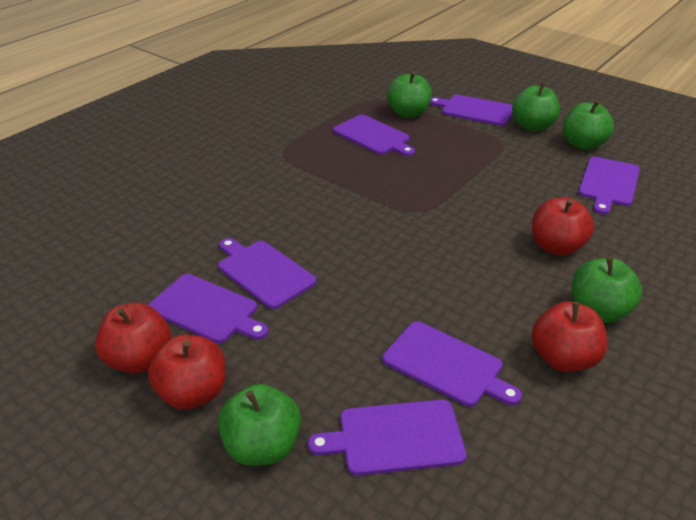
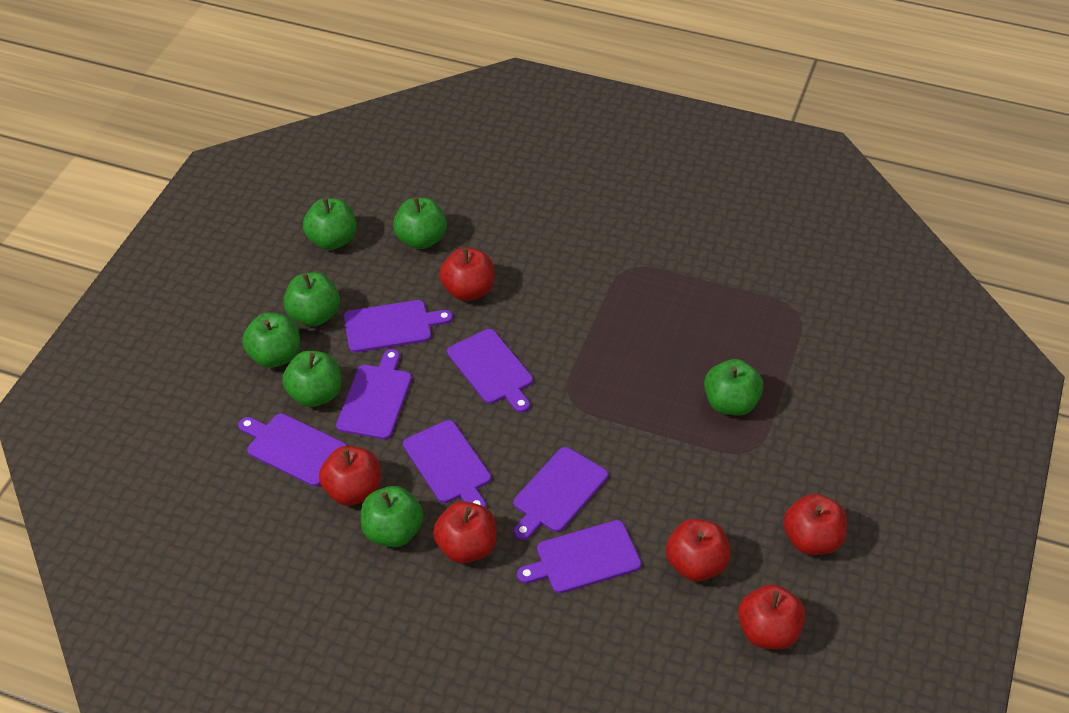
green apple: 5 -> 7
red apple: 4 -> 6

